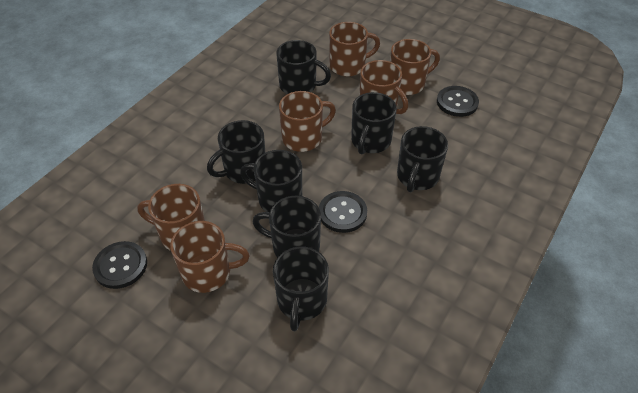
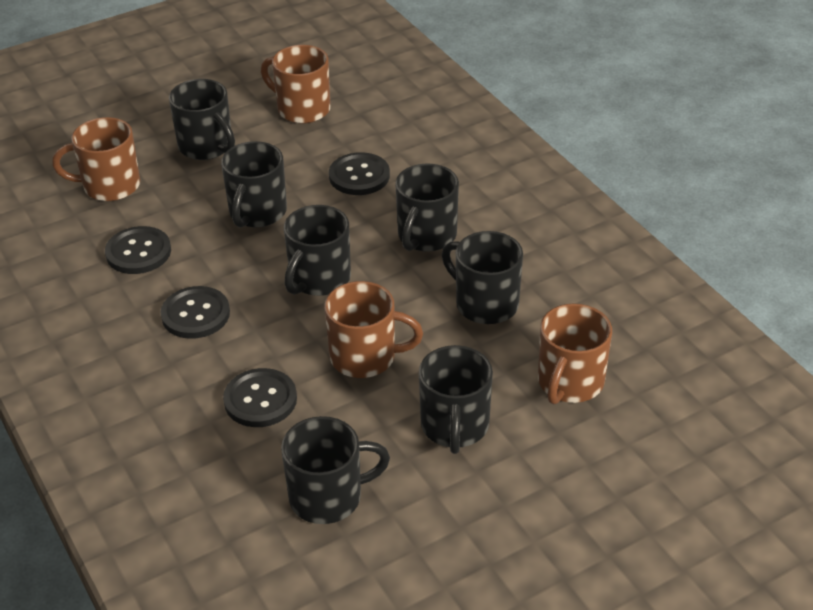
black button: 3 -> 4
brown mug: 6 -> 4

